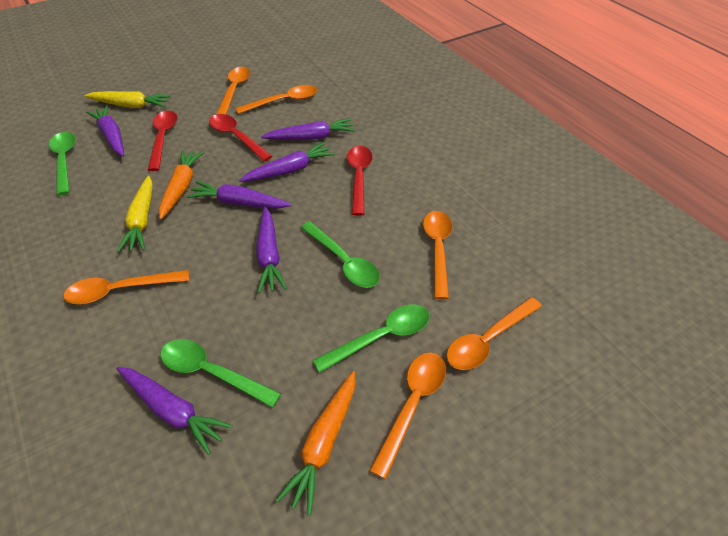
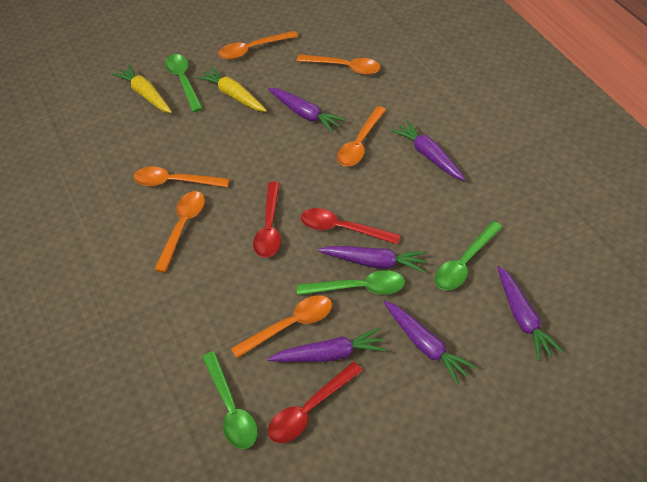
orange carrot: 2 -> 0

